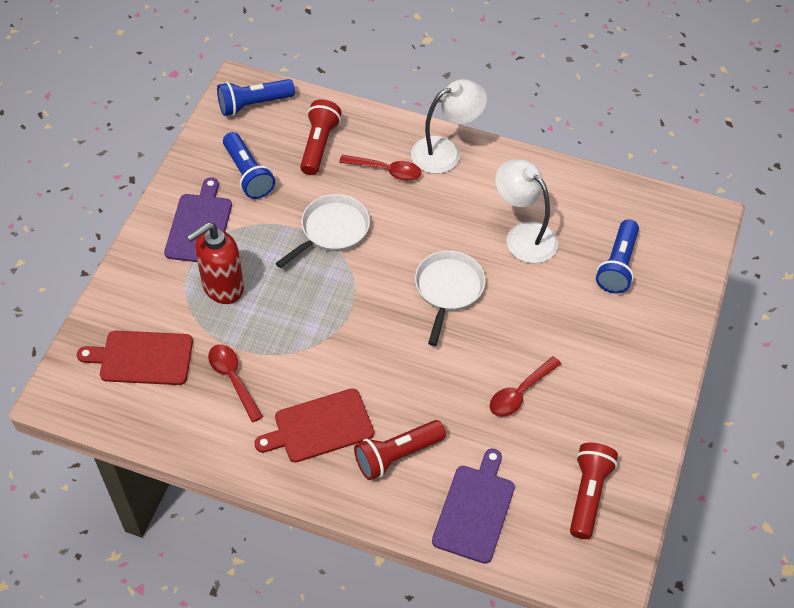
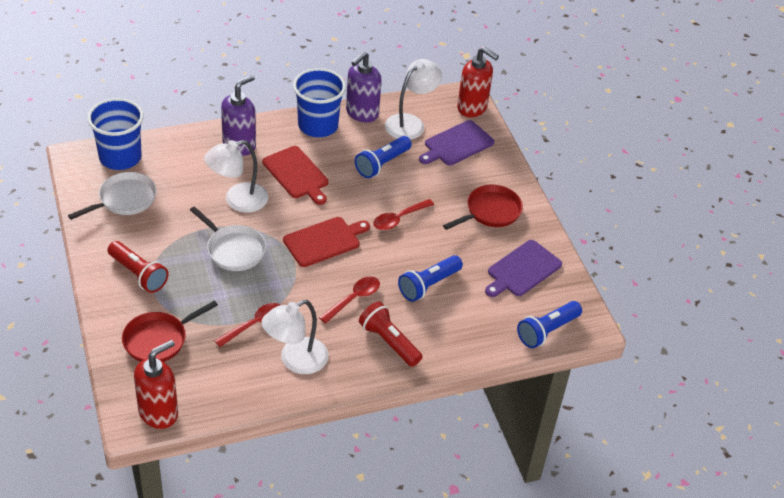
blue cup: 0 -> 2
purple soap dispenser: 0 -> 2
red flashlight: 3 -> 2
red pan: 0 -> 2
red soap dispenser: 1 -> 2
white lamp: 2 -> 3

